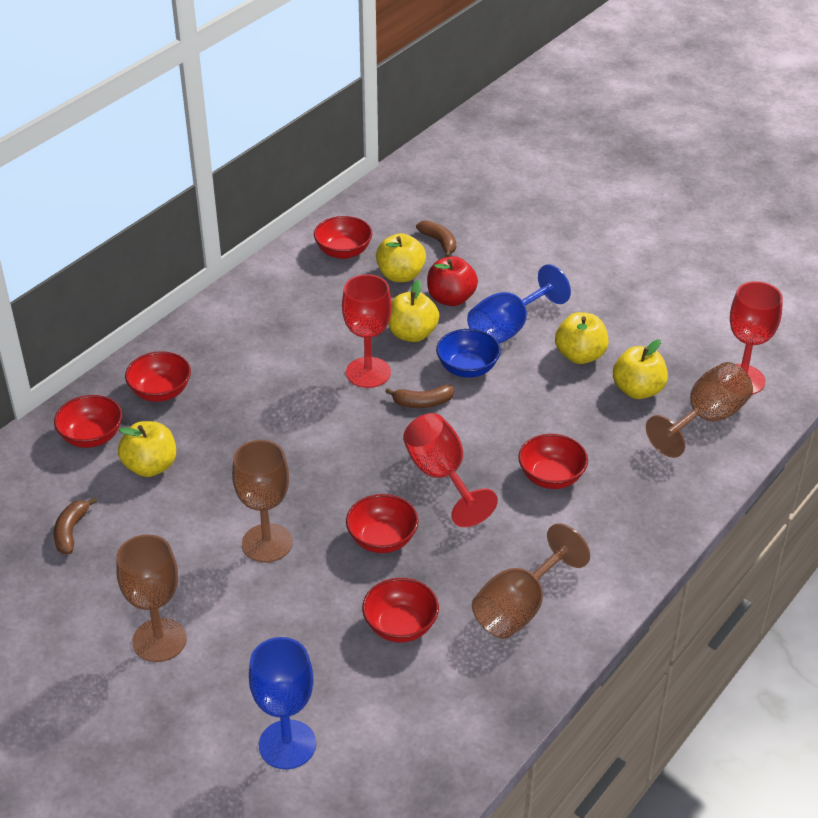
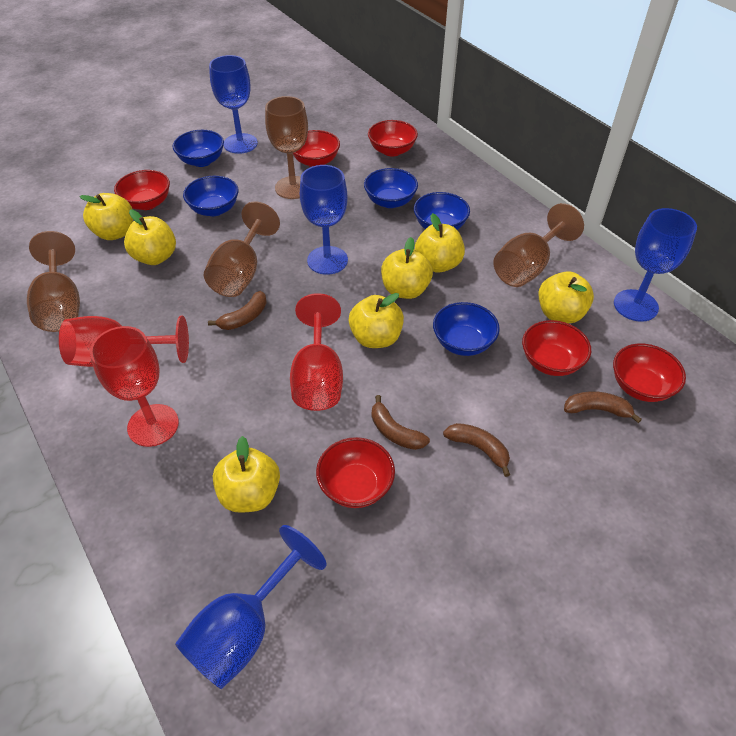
blue bowl: 1 -> 5
blue goblet: 2 -> 4
brown banana: 3 -> 4
red apple: 1 -> 0
yellow apple: 5 -> 7

